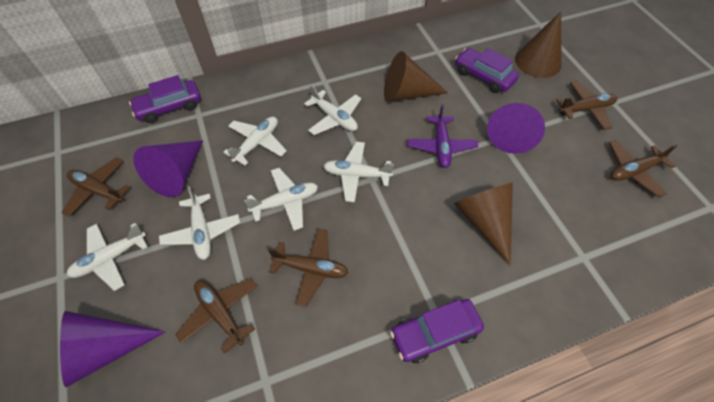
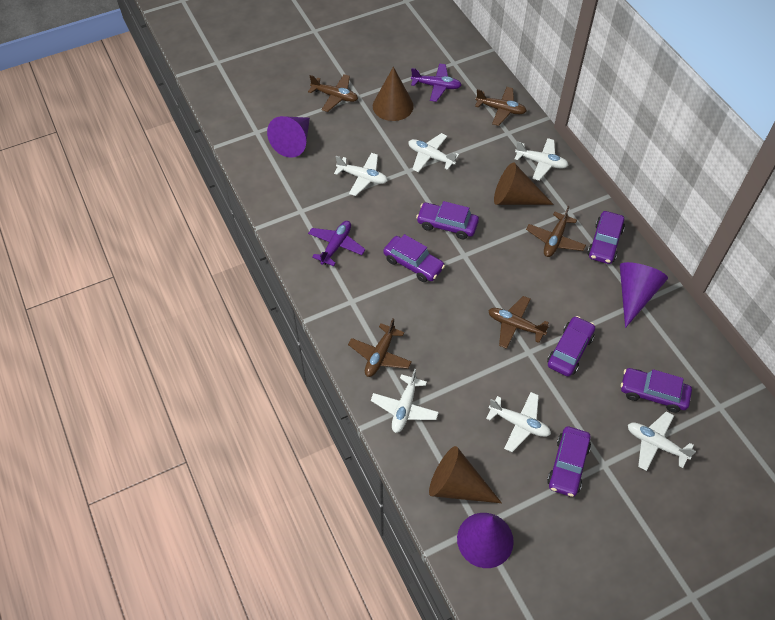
purple car: 3 -> 6
purple plane: 1 -> 2

